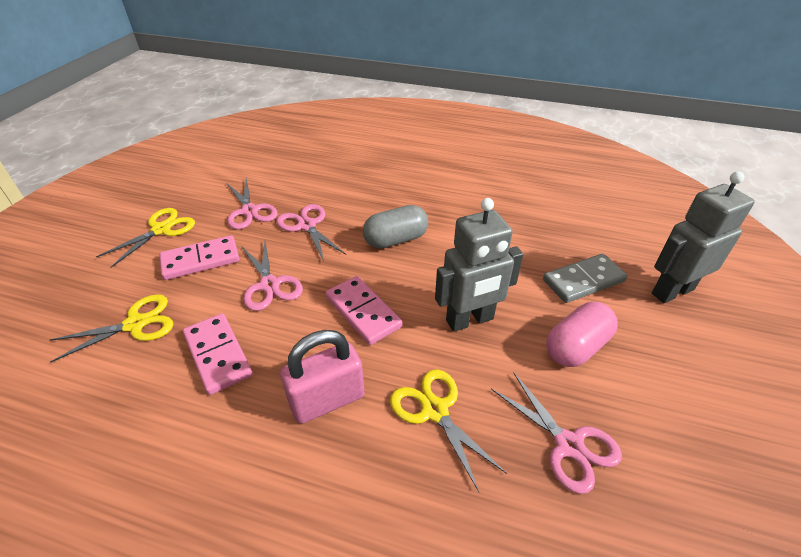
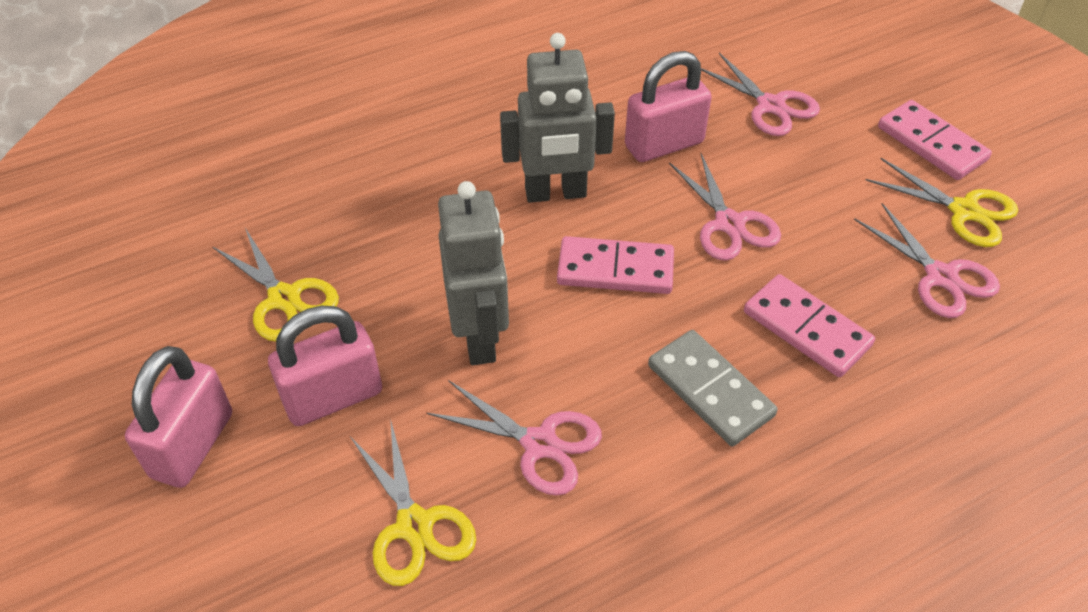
grey capsule: 1 -> 0
pink capsule: 1 -> 0
pink padlock: 1 -> 3

